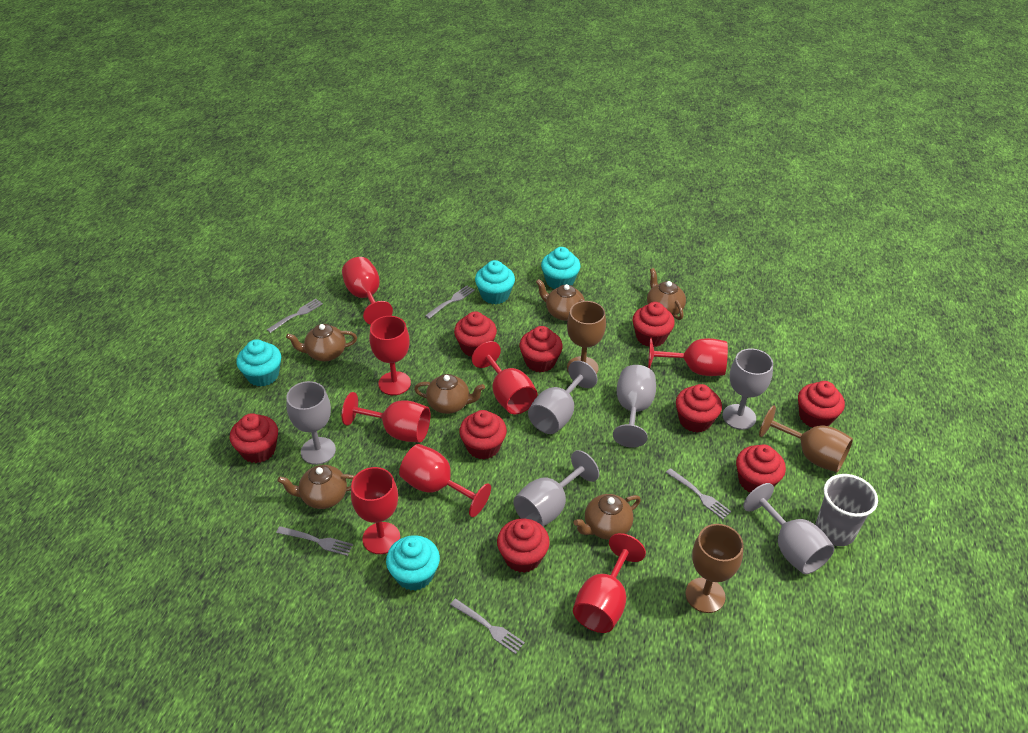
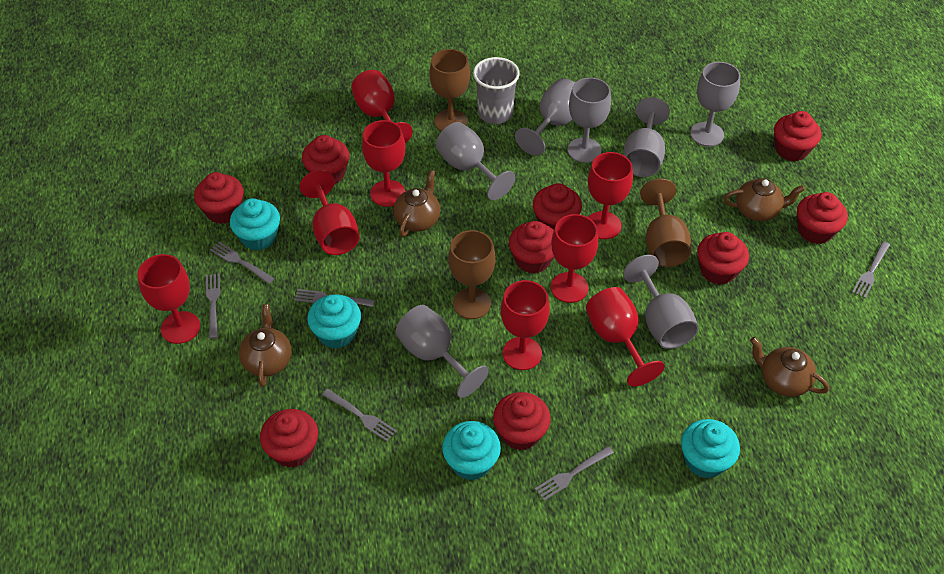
brown teapot: 6 -> 4
grey fork: 5 -> 6
grey goblet: 6 -> 7

